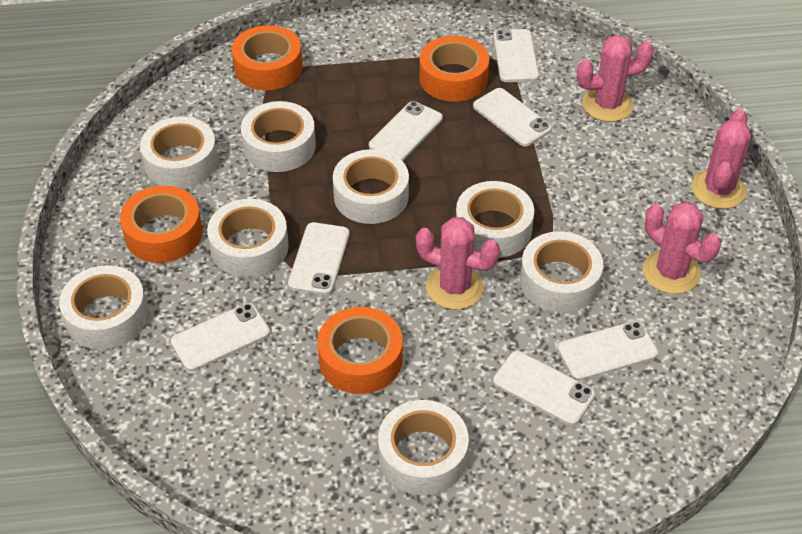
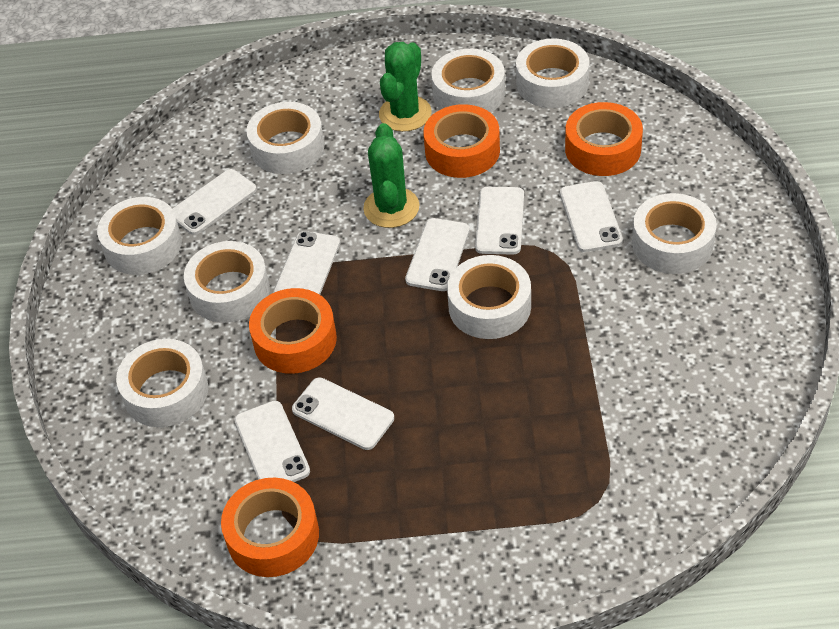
green cactus: 0 -> 2
pink cactus: 4 -> 0

